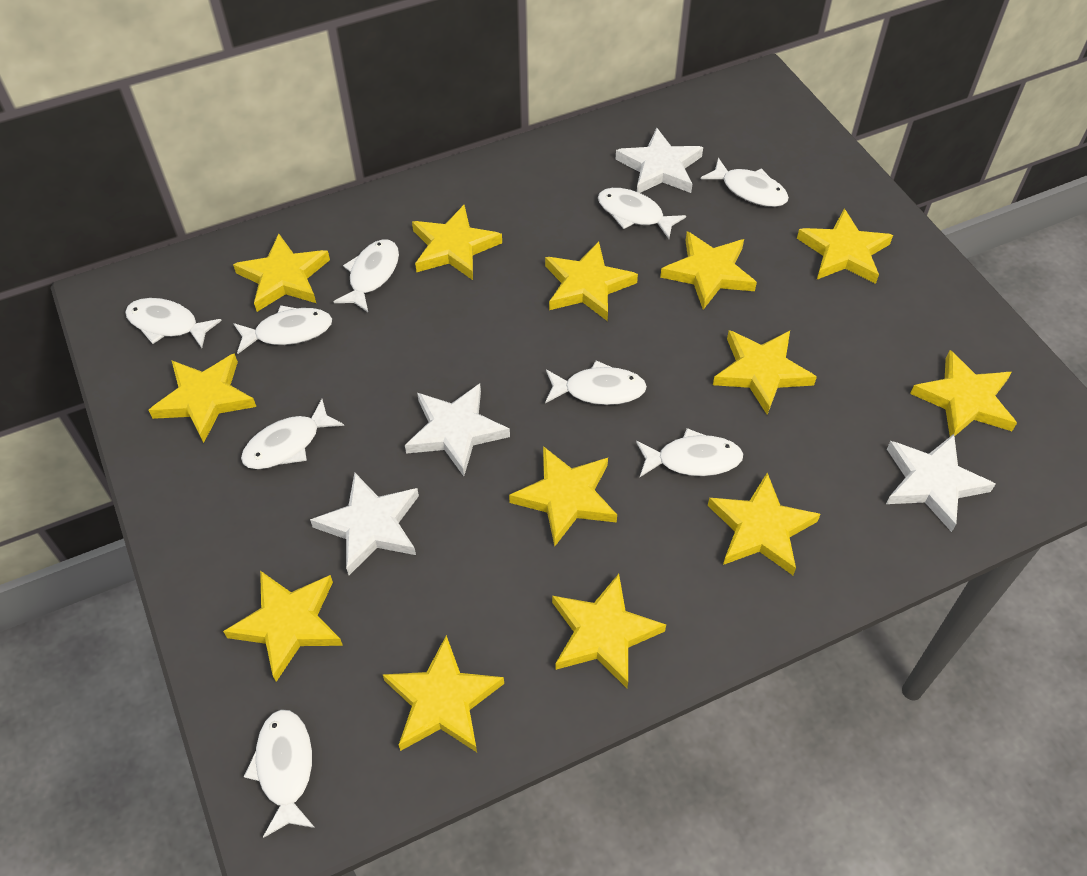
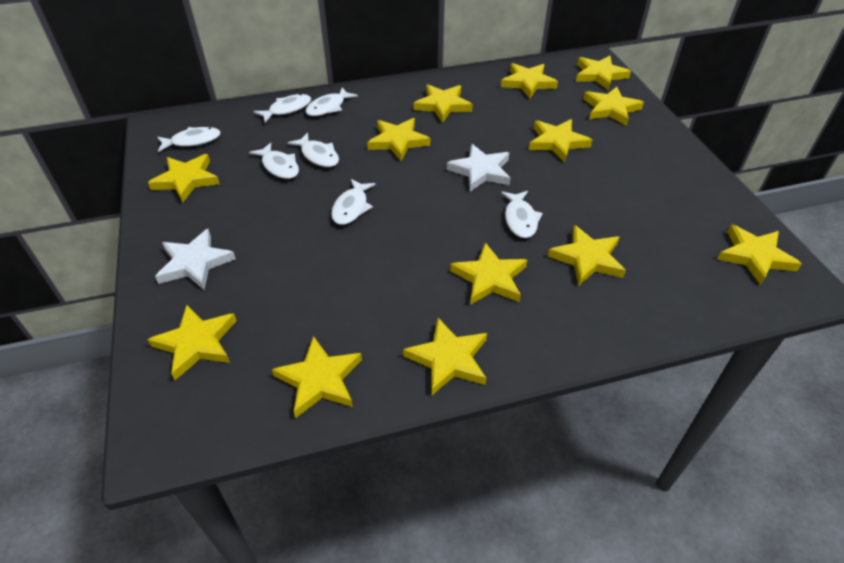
white fish: 9 -> 7
white star: 4 -> 2

